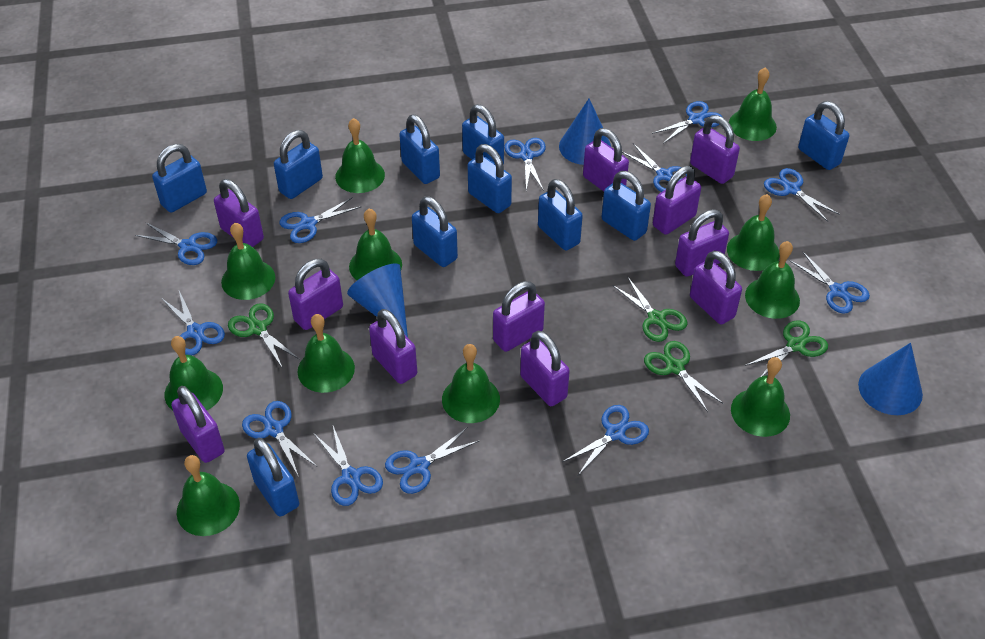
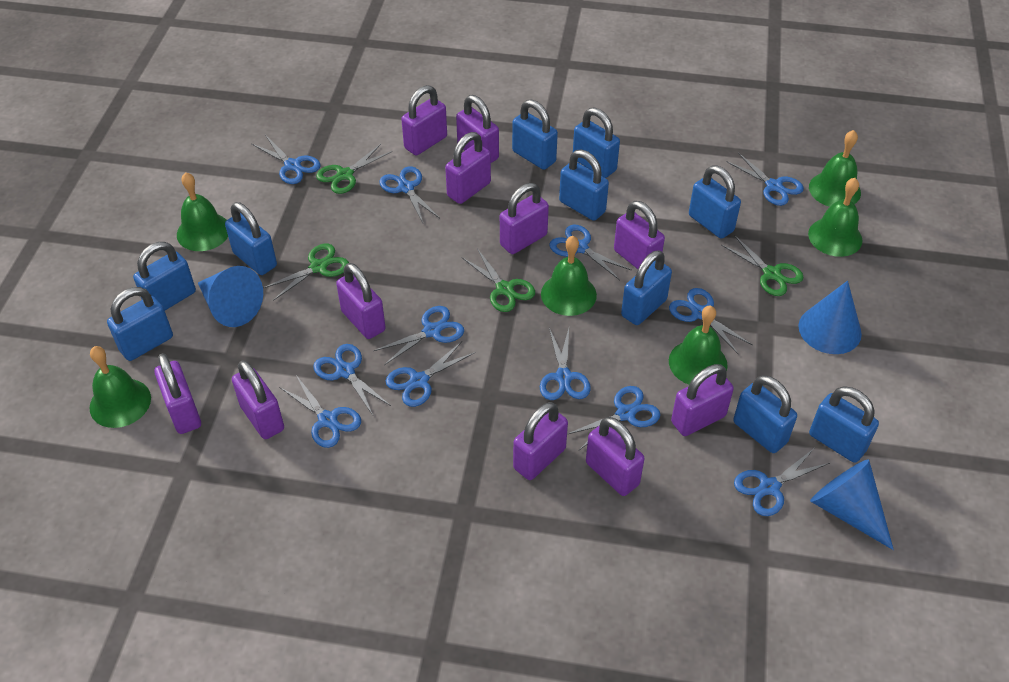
green bell: 11 -> 6

